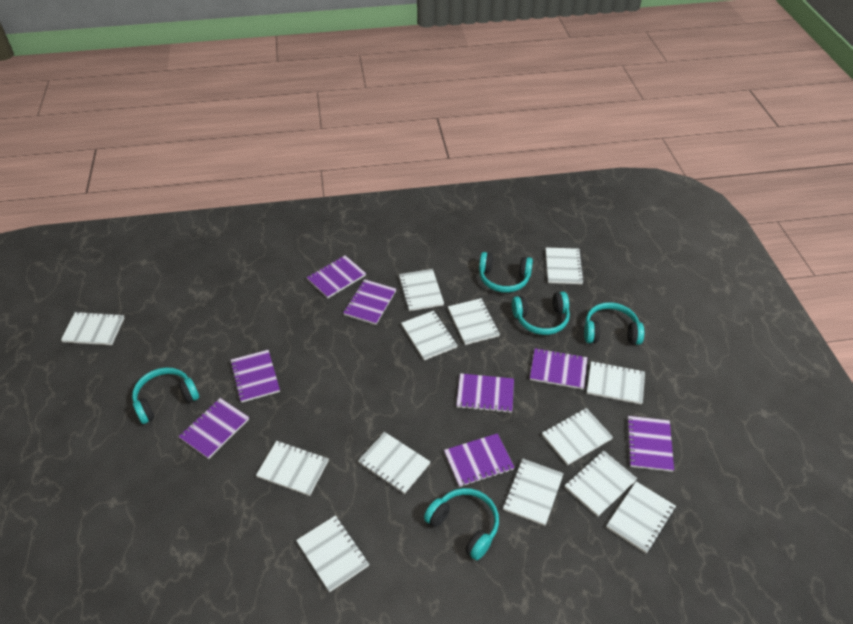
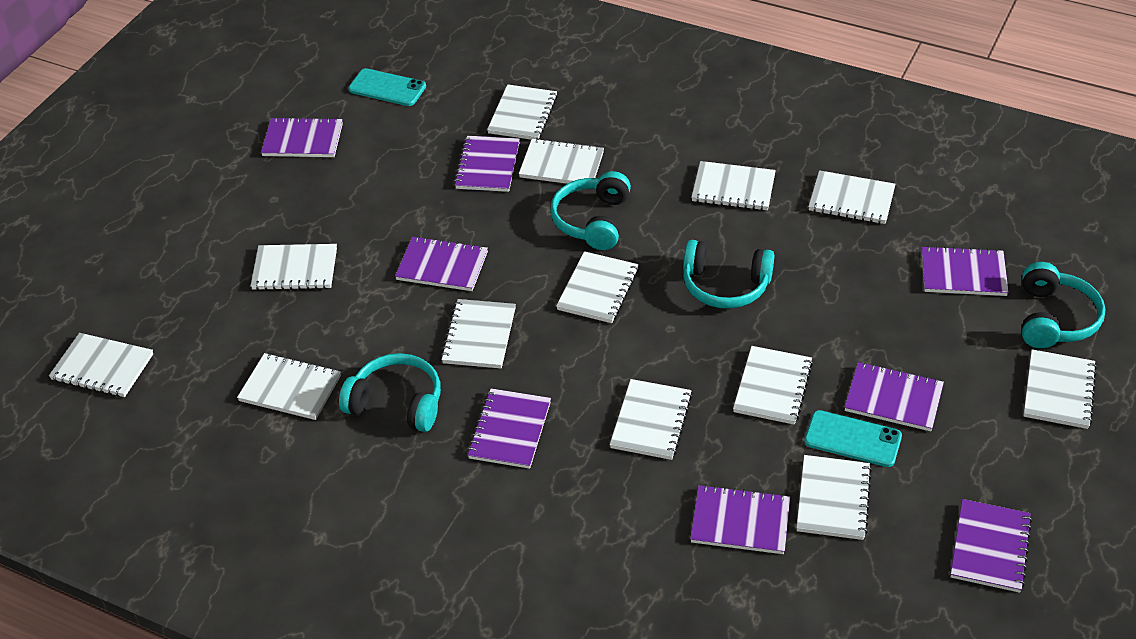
turquoise headphones: 5 -> 4
turquoise phone: 0 -> 2

